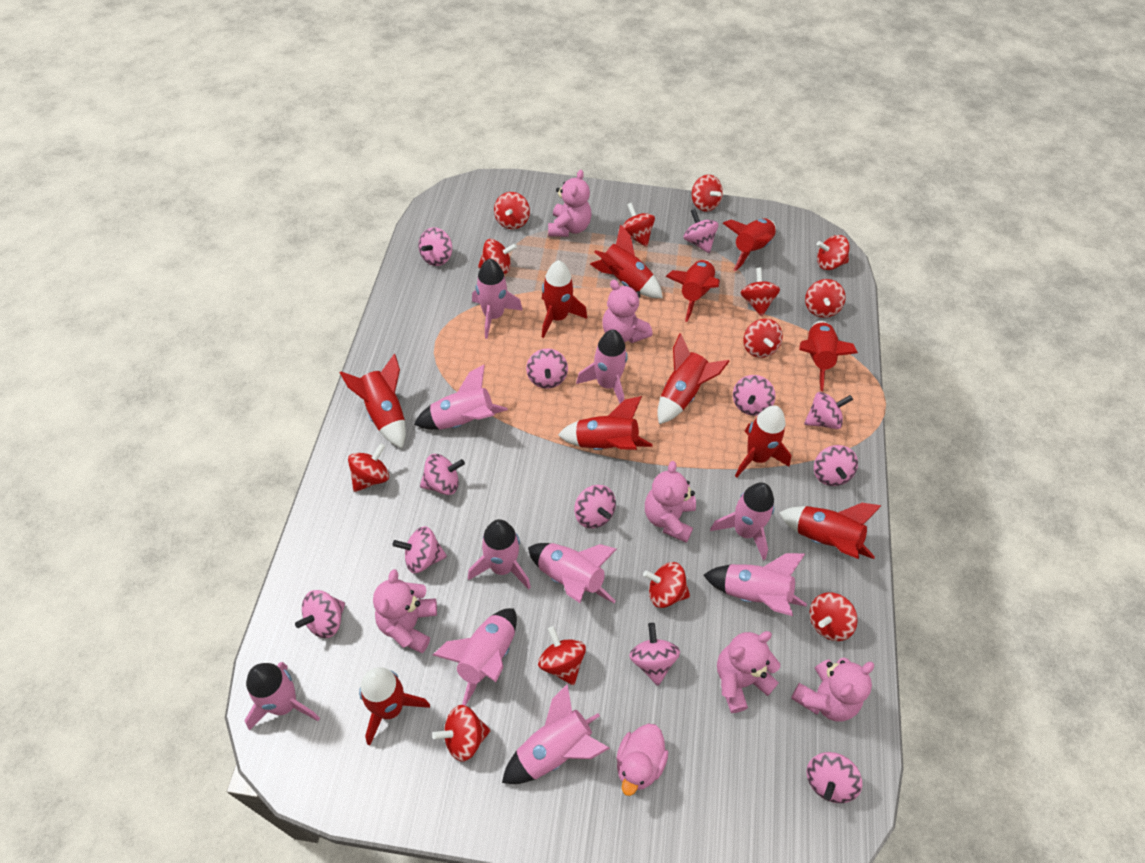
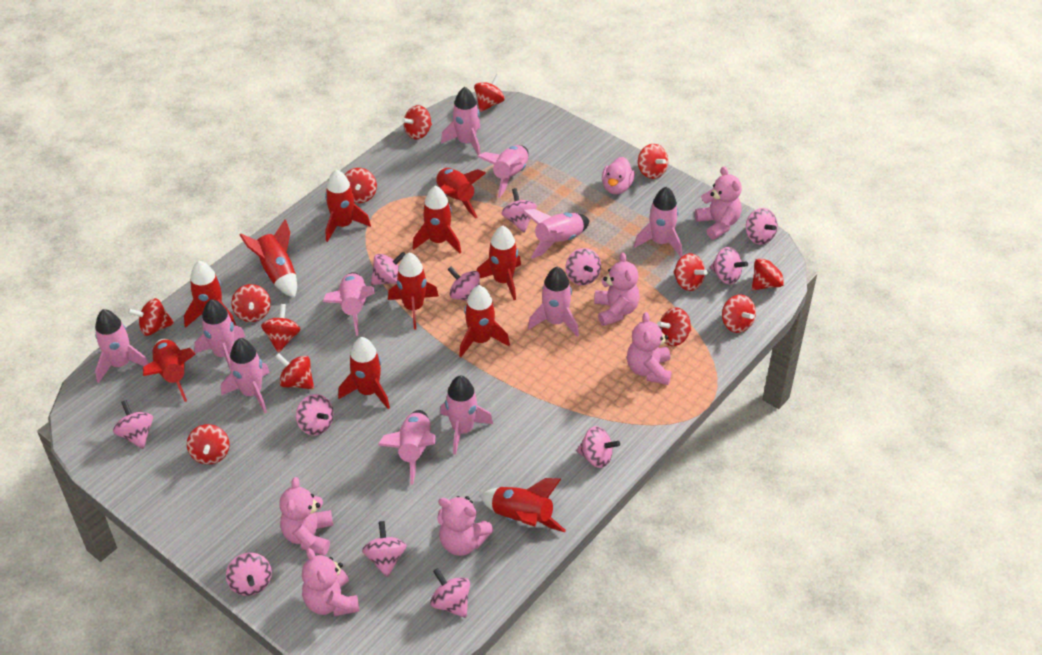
pink rocket: 10 -> 11

